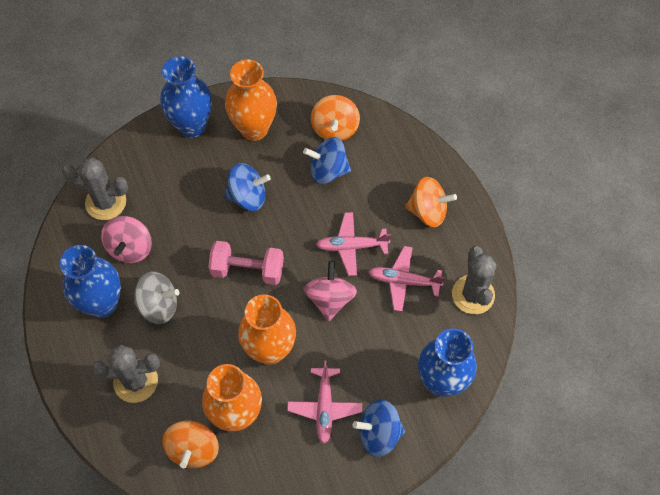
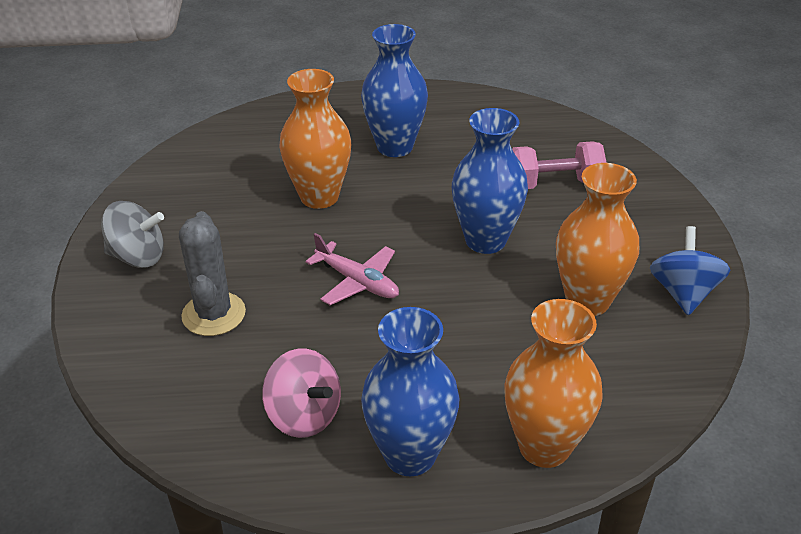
blue spinning top: 3 -> 1
grey cactus: 3 -> 1
orange spinning top: 3 -> 0
pink plane: 3 -> 1
pink spinning top: 2 -> 1

